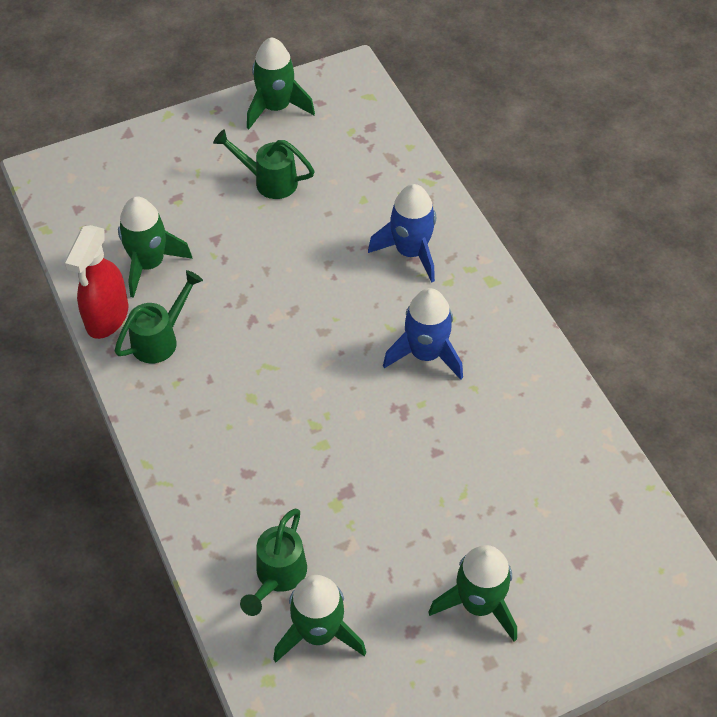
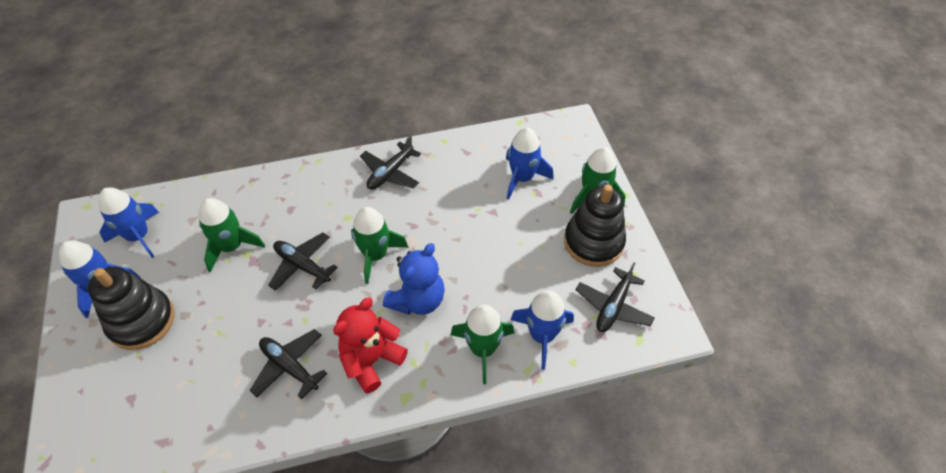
black plane: 0 -> 4
black stacking toy: 0 -> 2
blue rocket: 2 -> 4
blue teddy bear: 0 -> 1
green watering can: 3 -> 0
red spray bottle: 1 -> 0
red teddy bear: 0 -> 1

